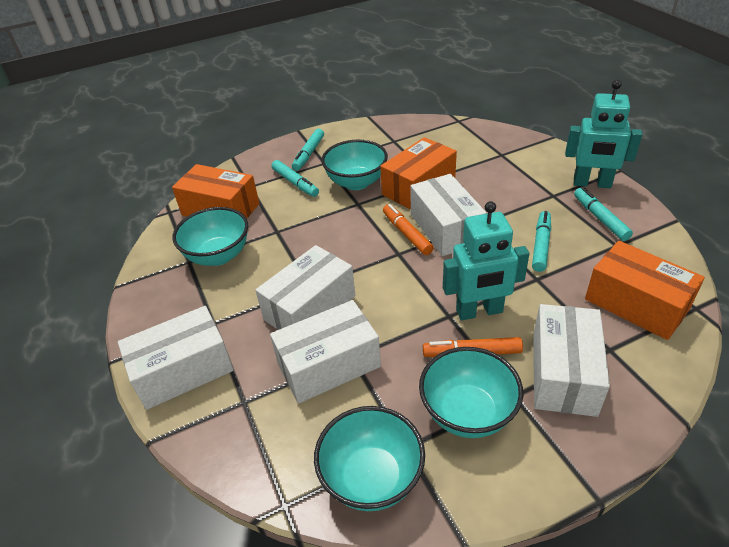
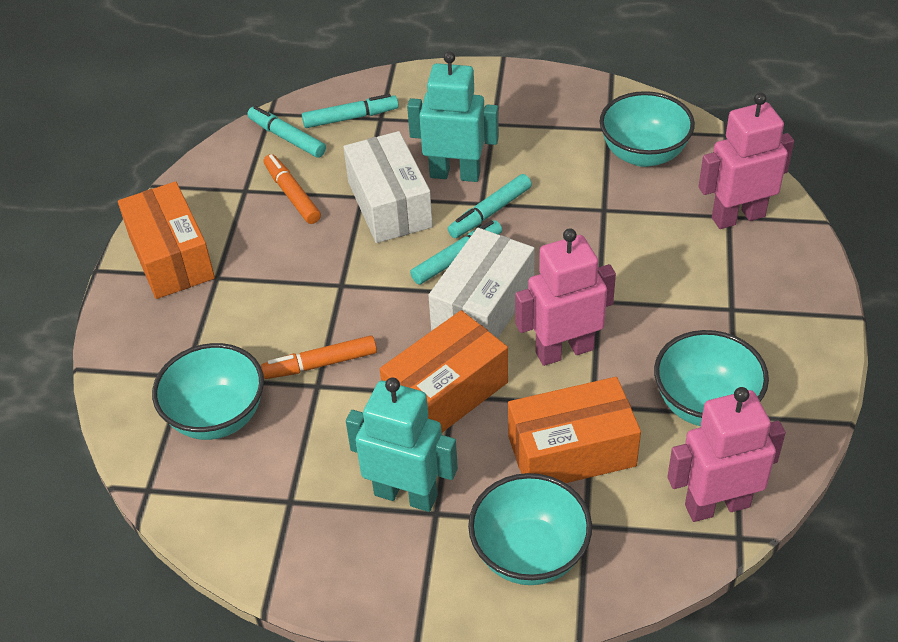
pink robot: 0 -> 3
white box: 5 -> 2

